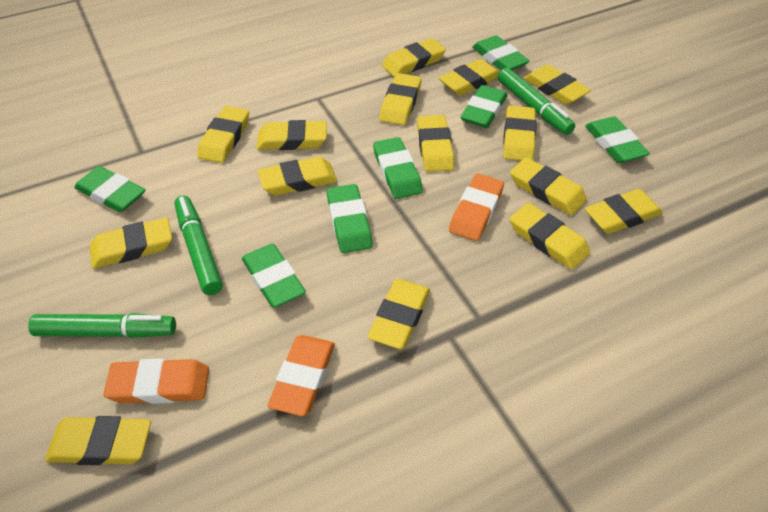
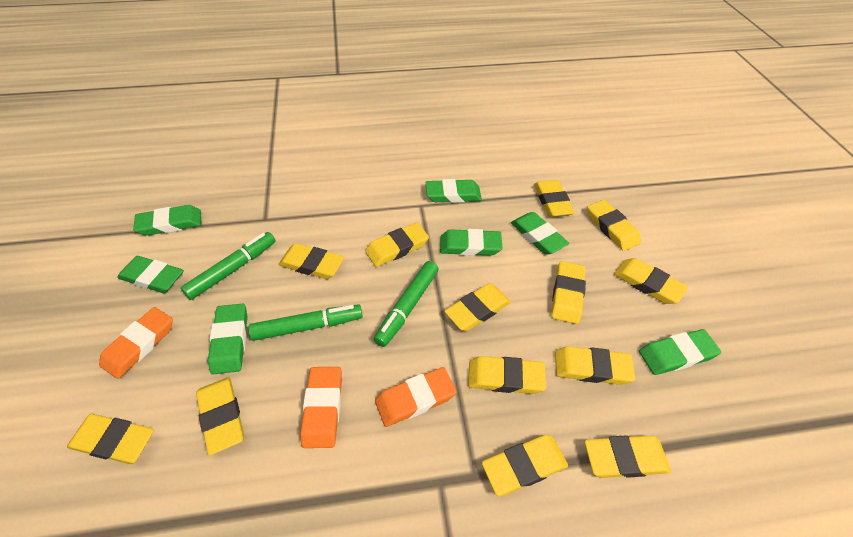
yellow eraser: 15 -> 13

